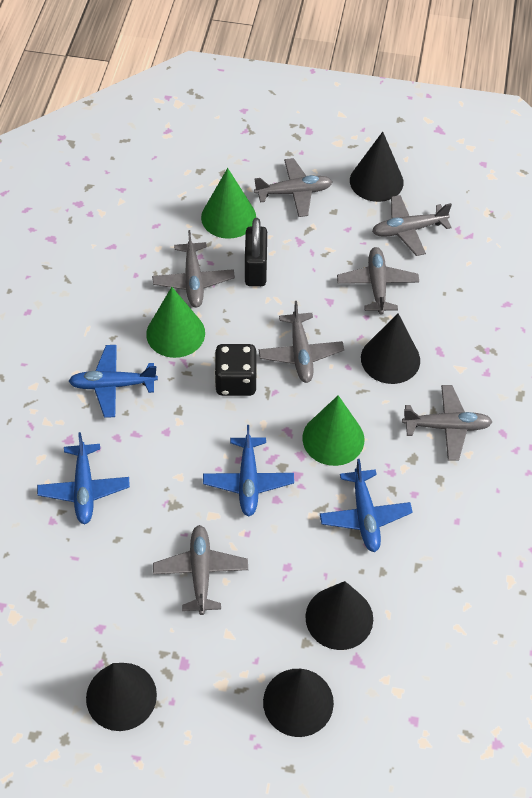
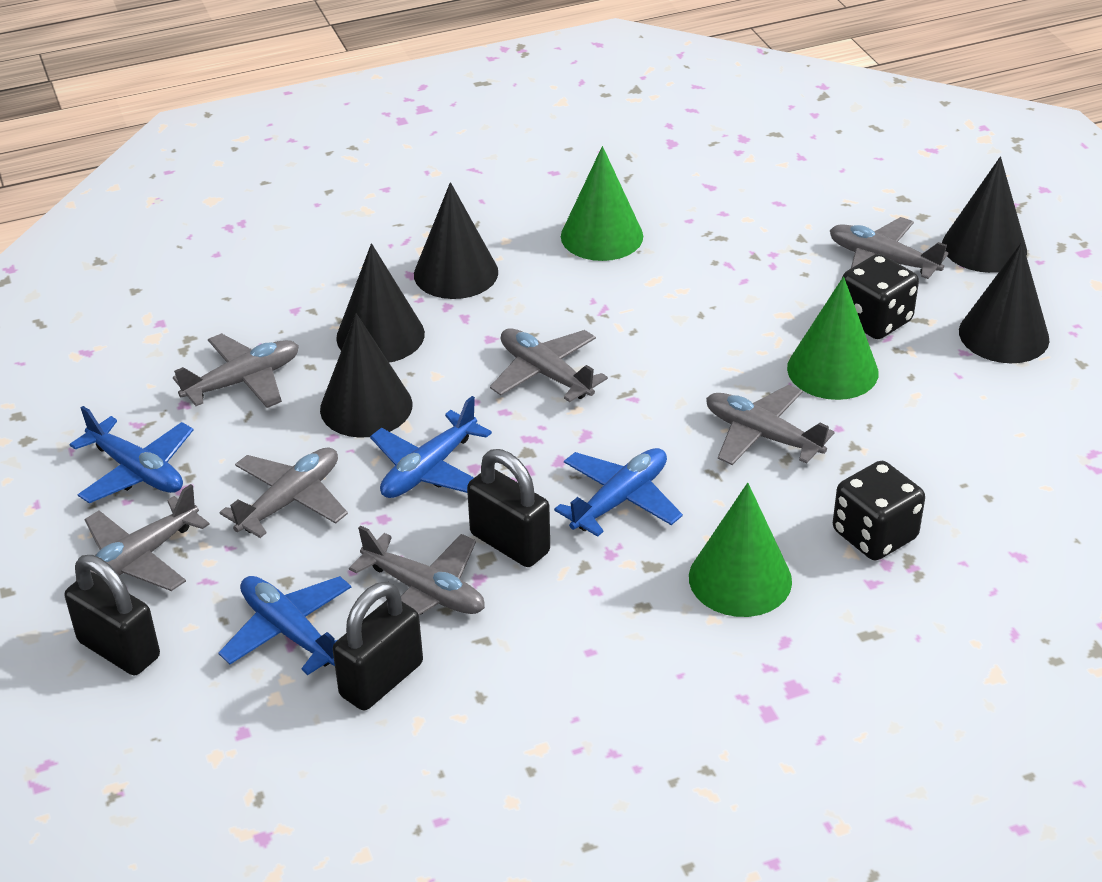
black dice: 1 -> 2
black padlock: 1 -> 3

